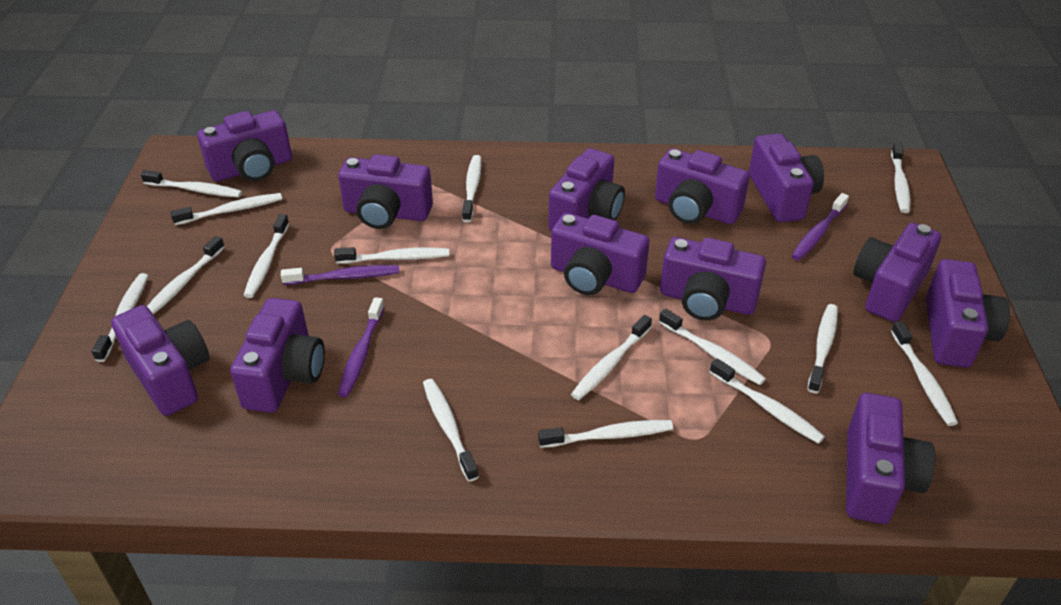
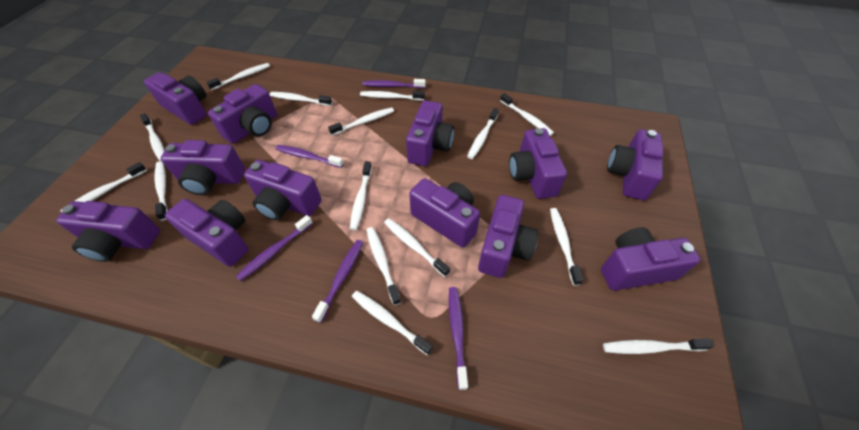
purple toothbrush: 3 -> 5

